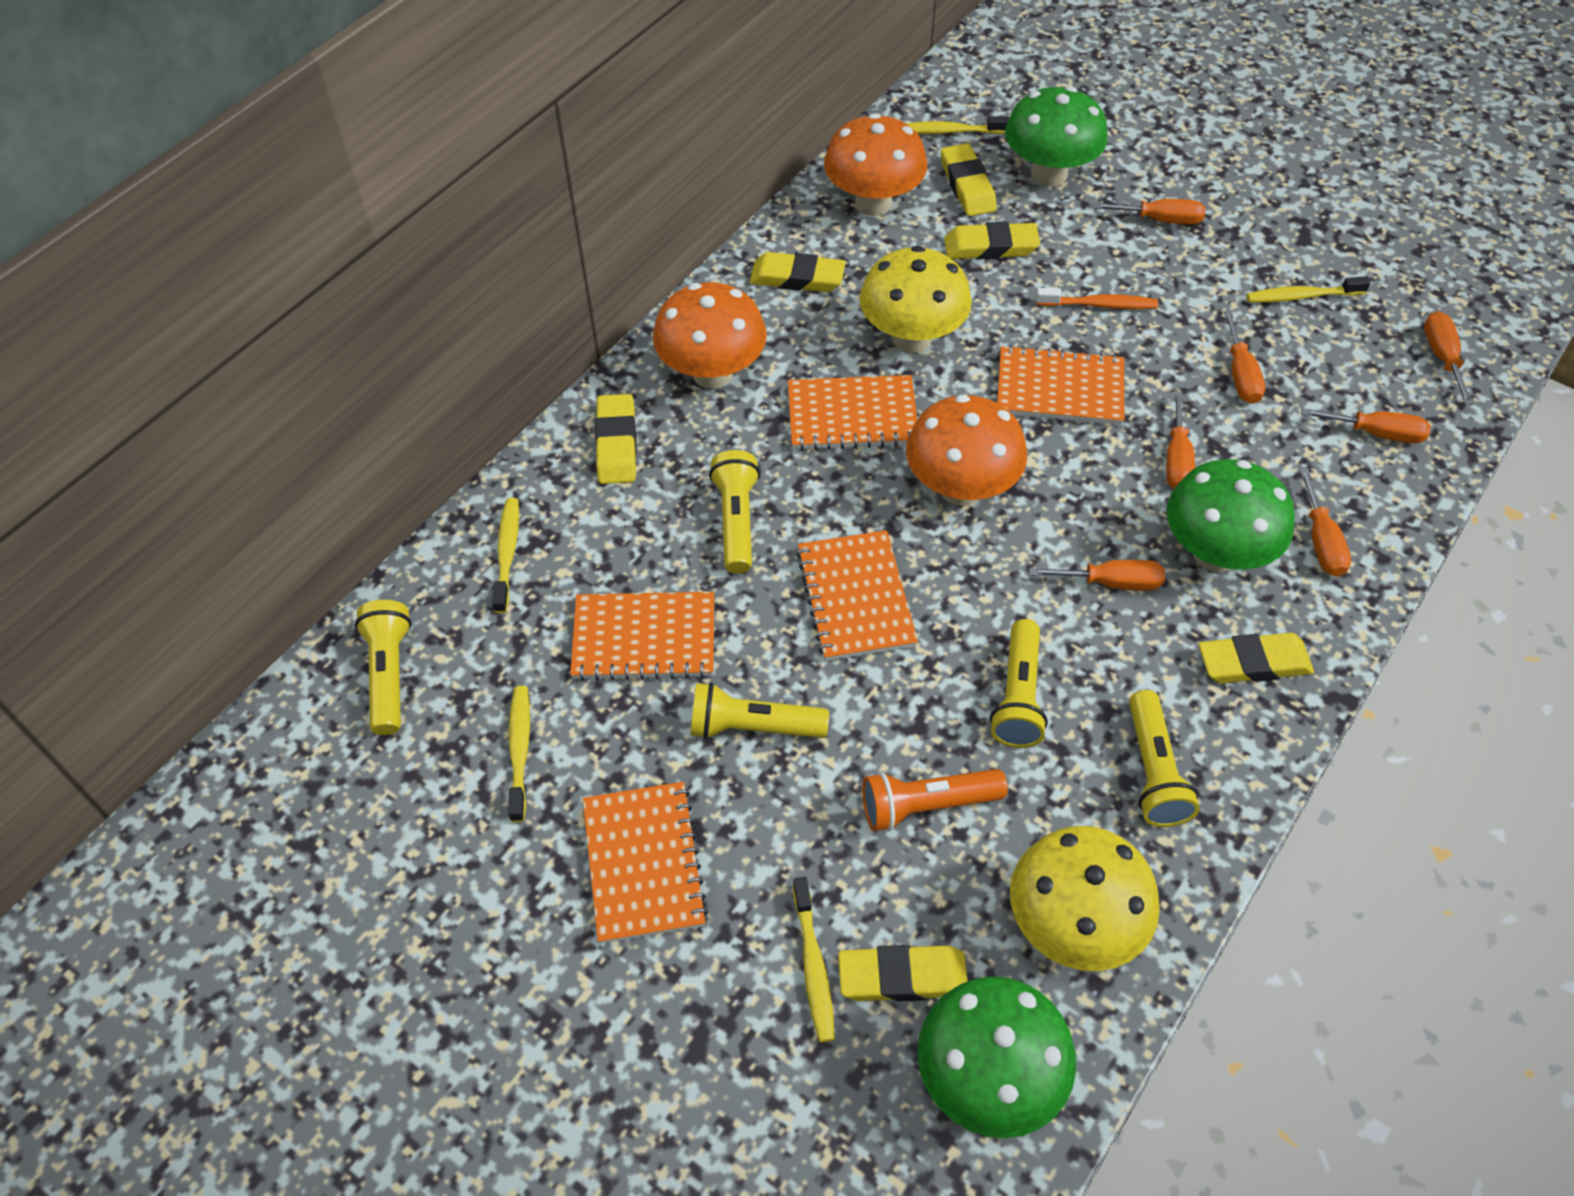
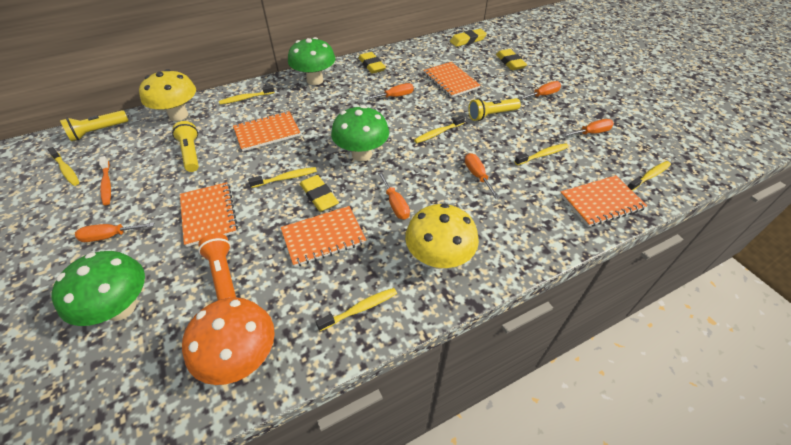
orange mushroom: 3 -> 1
orange screwdriver: 7 -> 6
yellow eraser: 6 -> 4
yellow flashlight: 5 -> 3
yellow toothbrush: 5 -> 7

